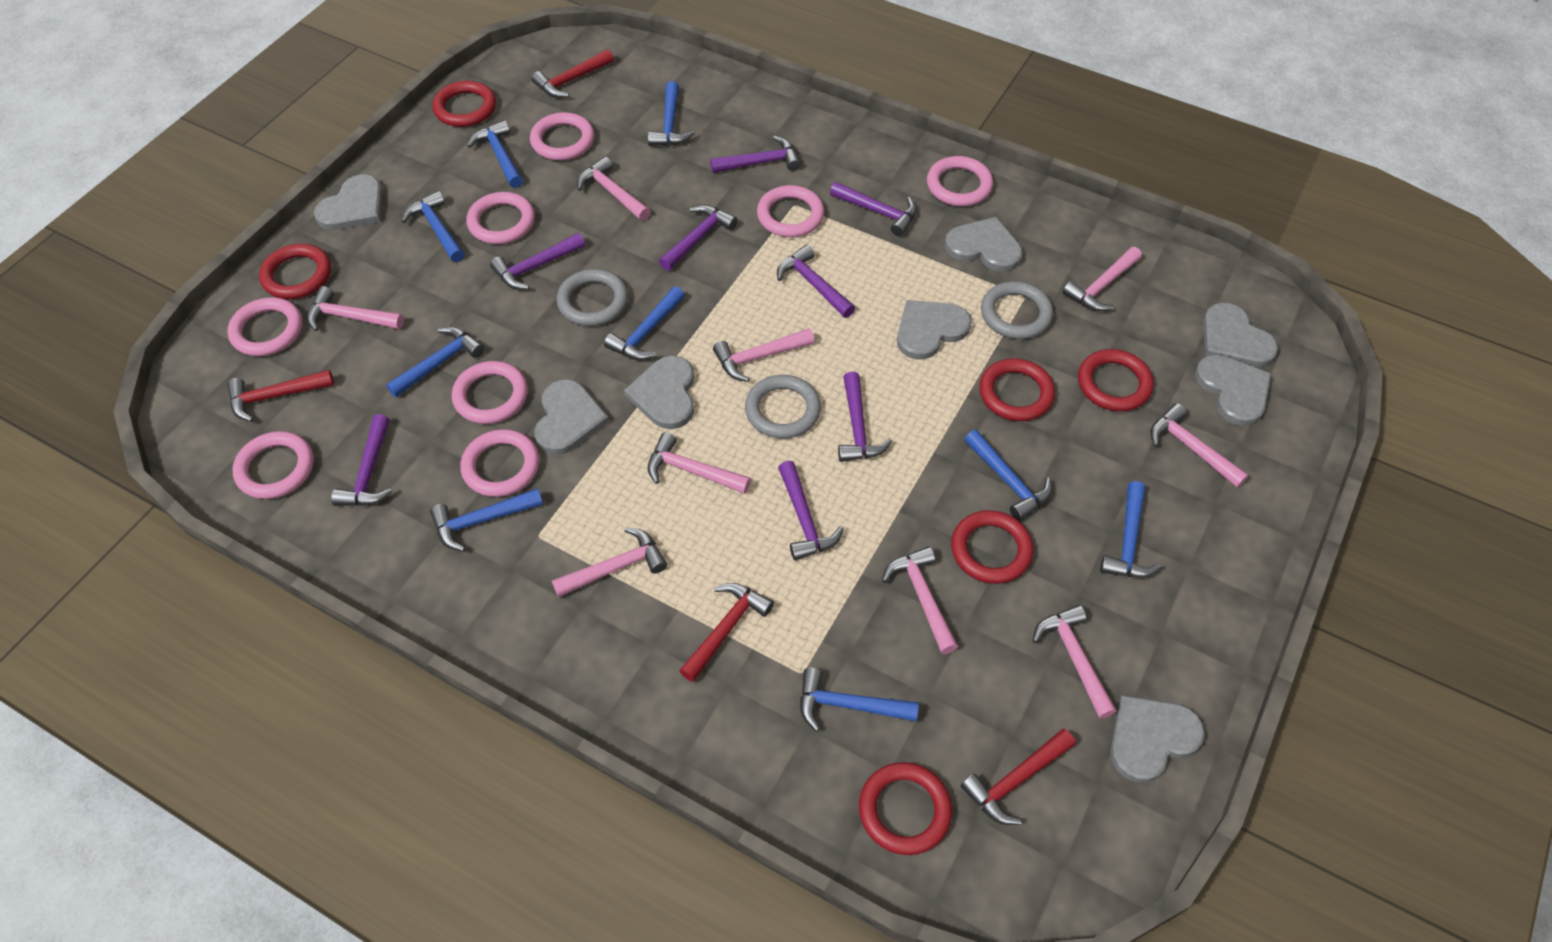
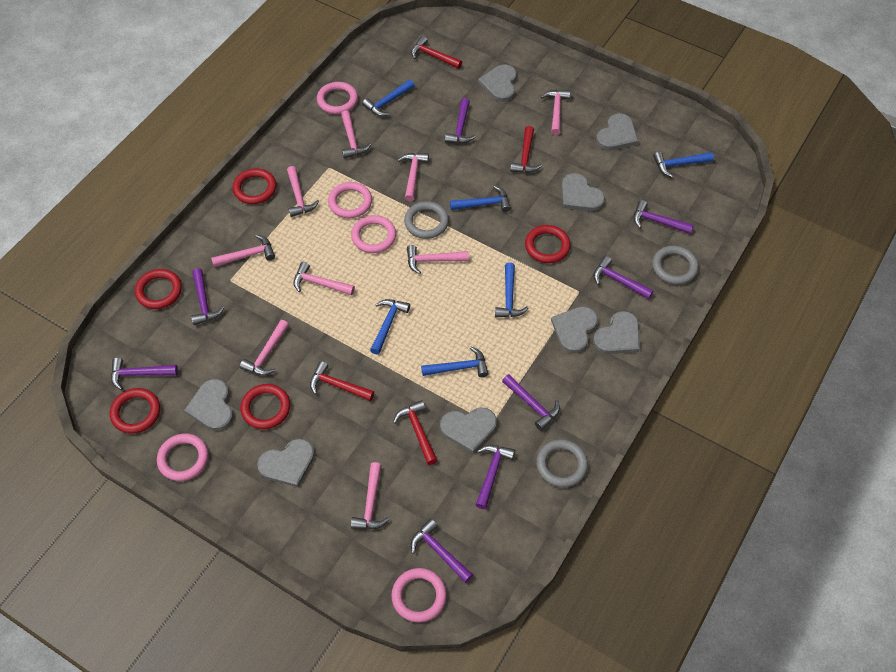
blue hammer: 9 -> 6
pink ring: 8 -> 5
red ring: 6 -> 5

